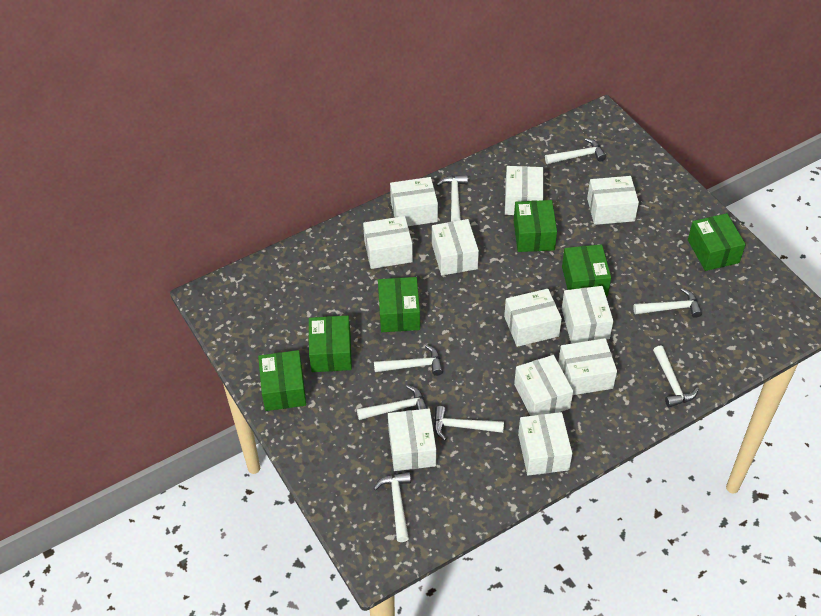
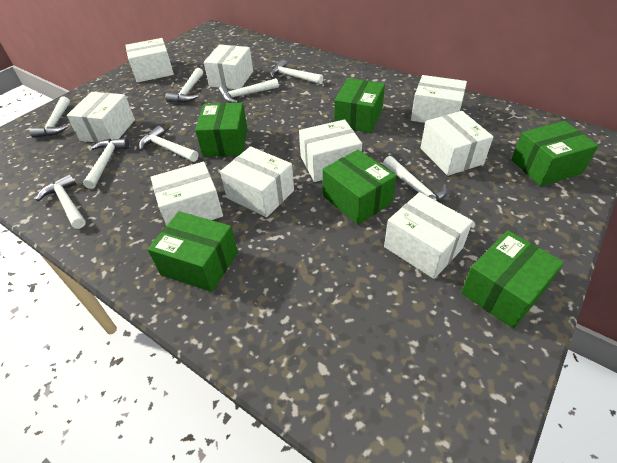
white box: 11 -> 9

